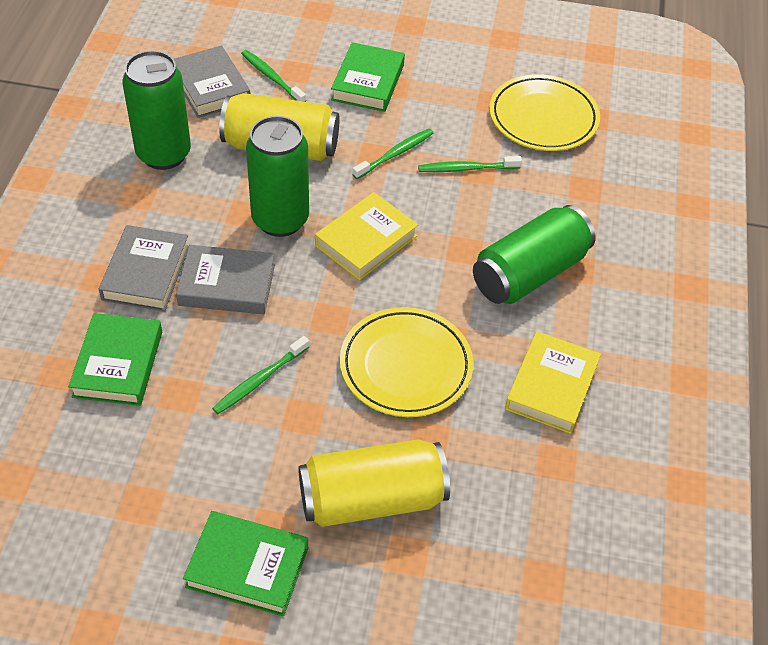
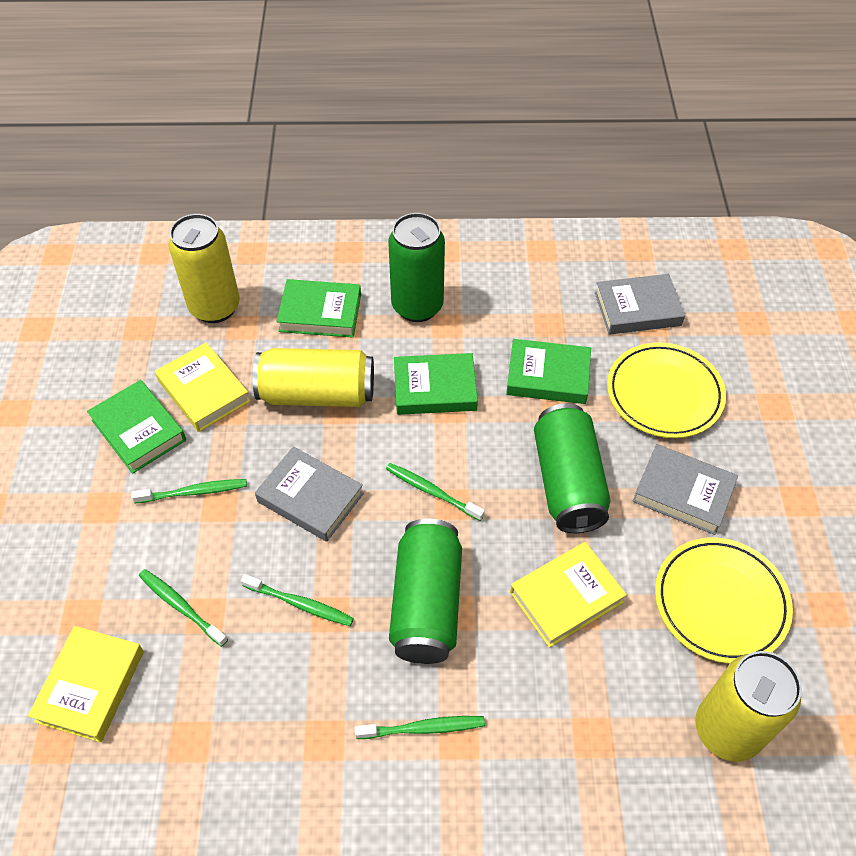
green book: 3 -> 4
green toothbrush: 4 -> 5
yellow book: 2 -> 3
yellow can: 2 -> 3

